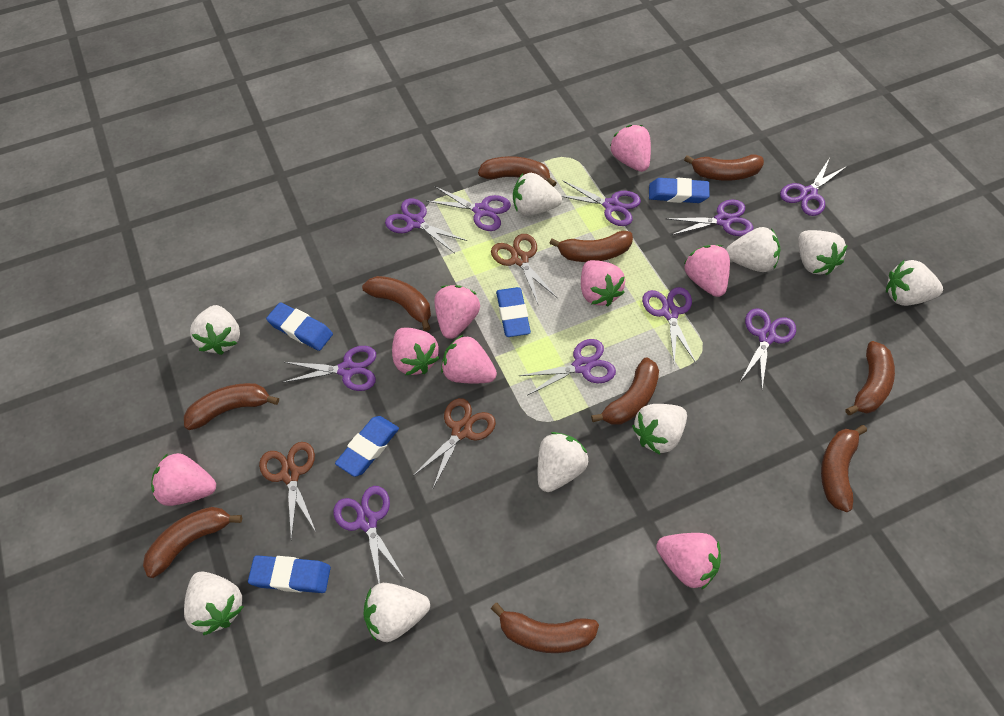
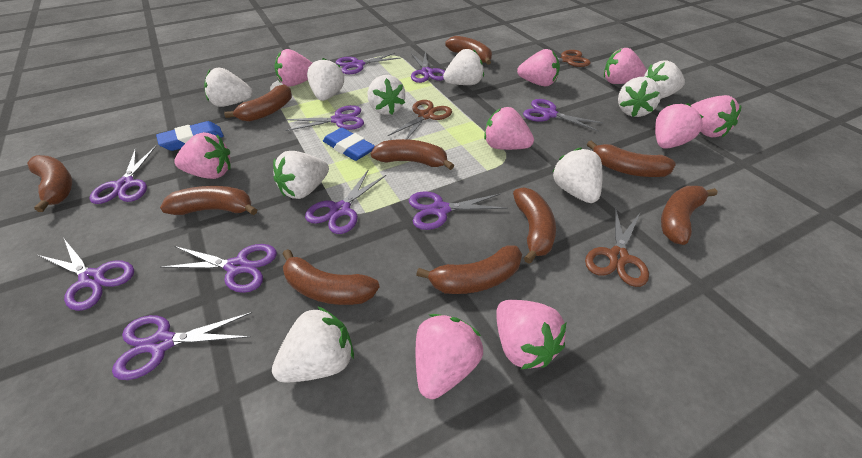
blue eraser: 5 -> 2
pink strawberry: 8 -> 9

